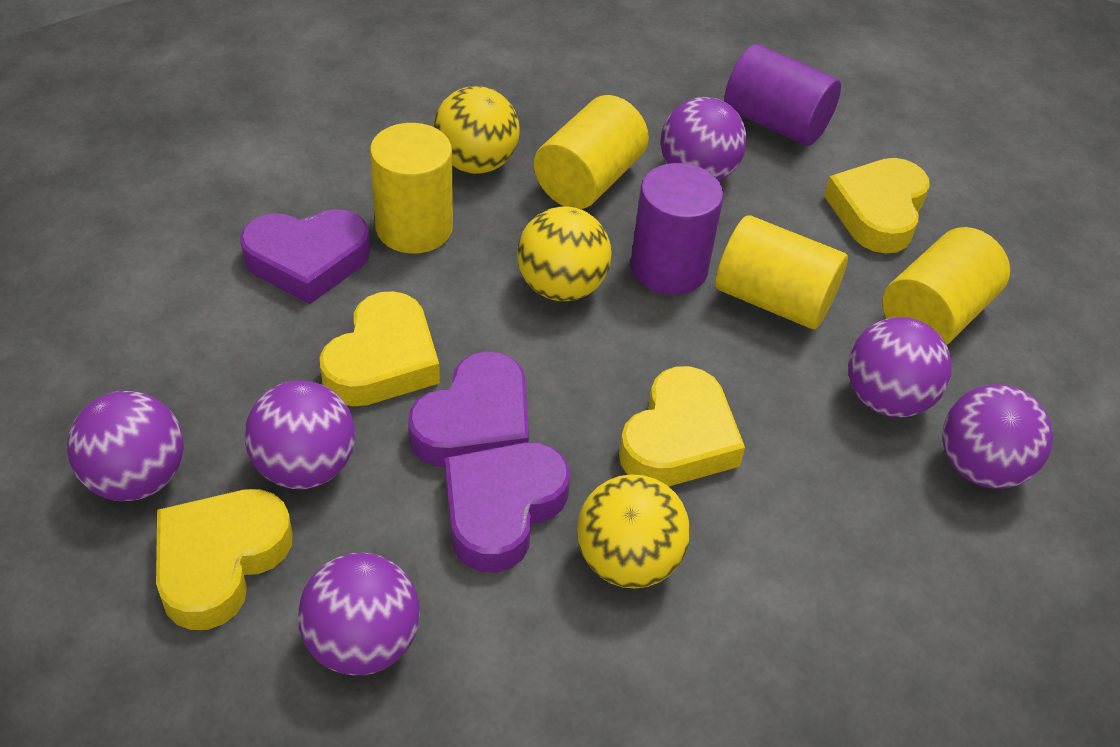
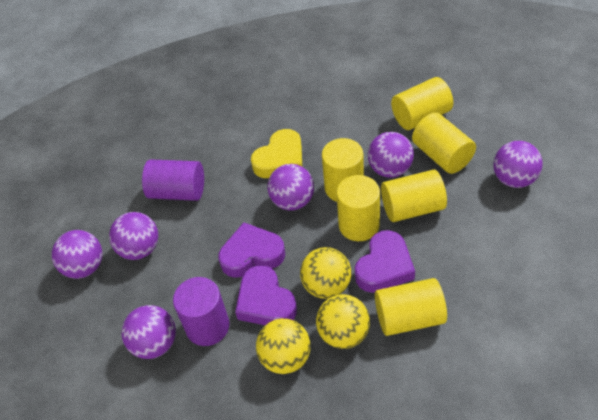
yellow cylinder: 4 -> 6
yellow heart: 4 -> 1

